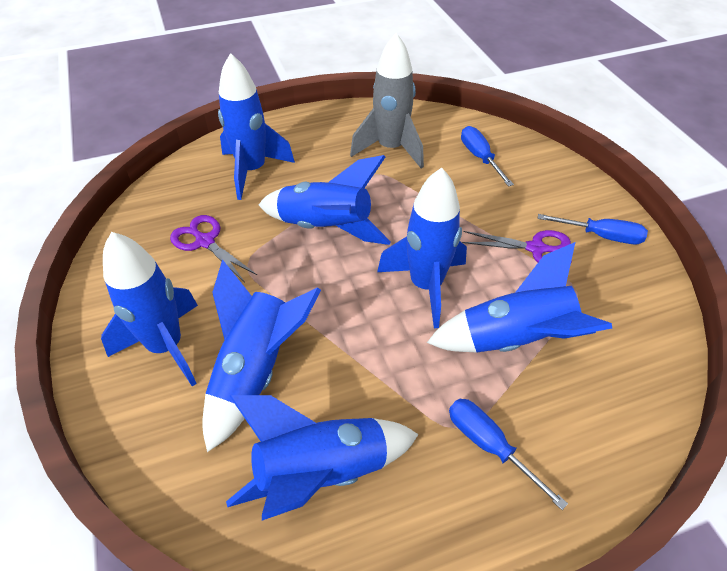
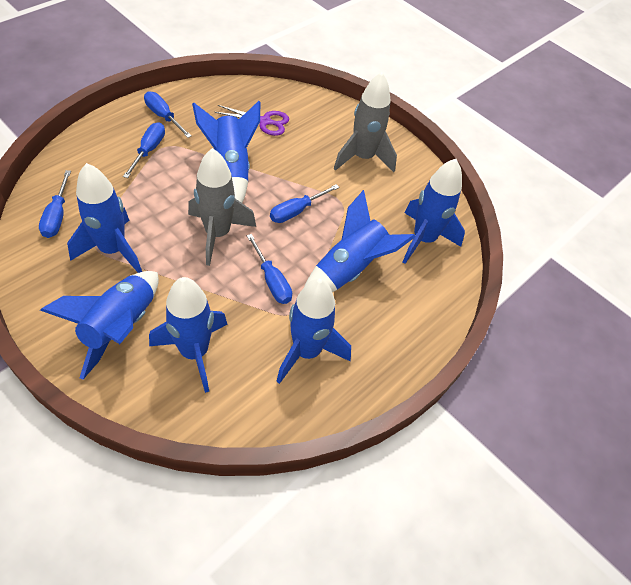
blue screwdriver: 3 -> 5
grey rocket: 1 -> 2
purple scissors: 2 -> 1

